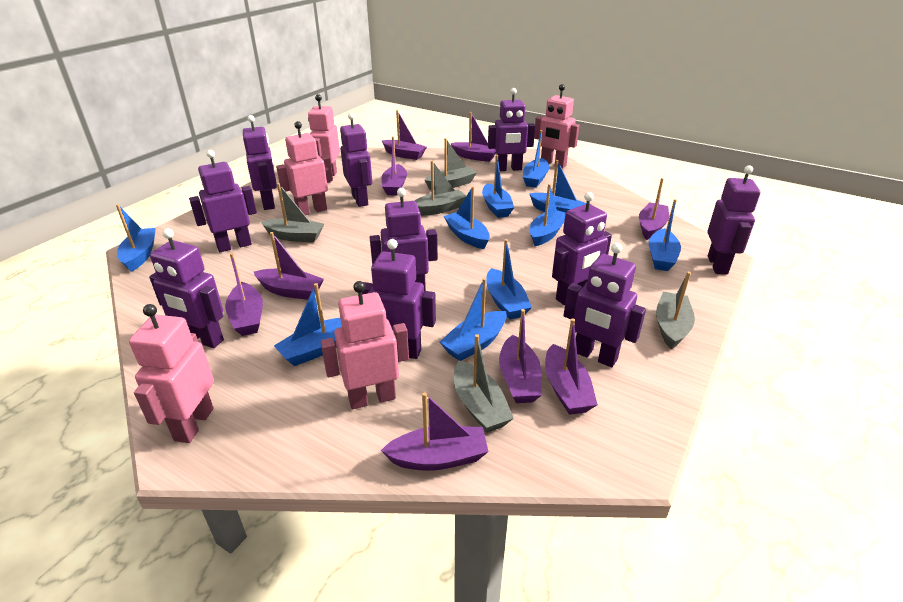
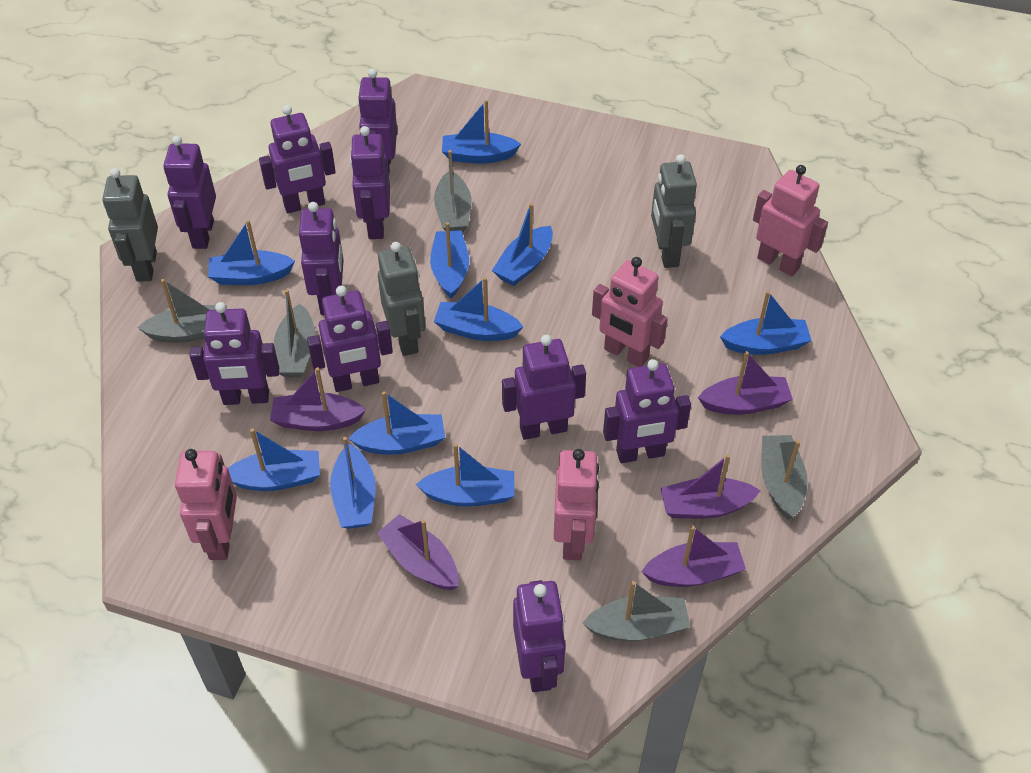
grey robot: 0 -> 3
pink robot: 5 -> 4
purple boat: 9 -> 5

